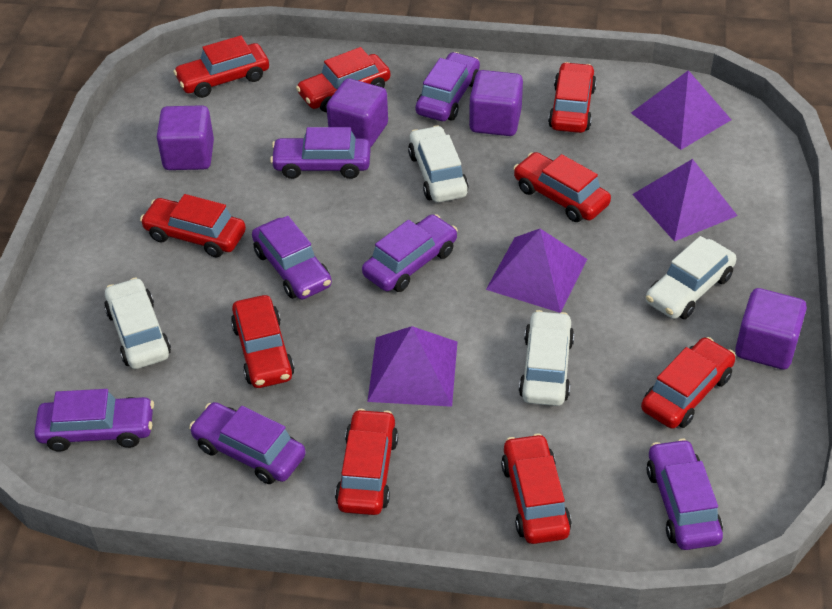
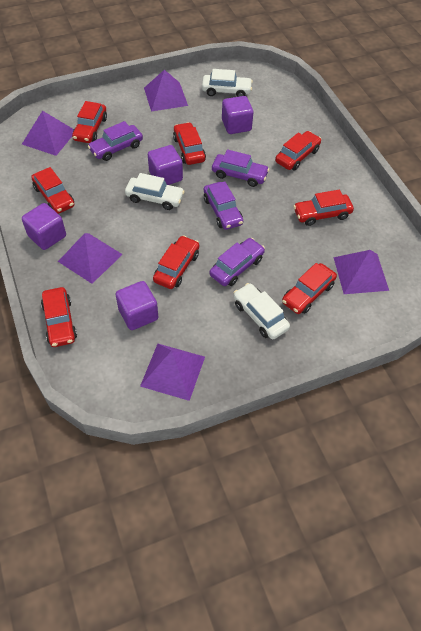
purple car: 7 -> 4
purple pyramid: 4 -> 5
red car: 9 -> 8
white car: 4 -> 3

